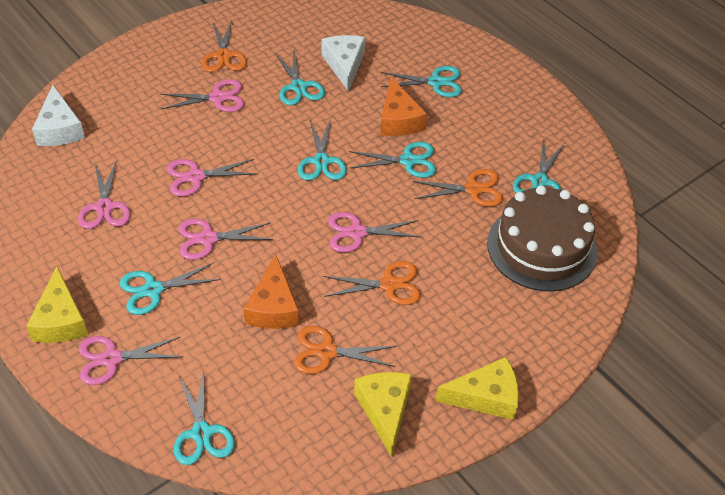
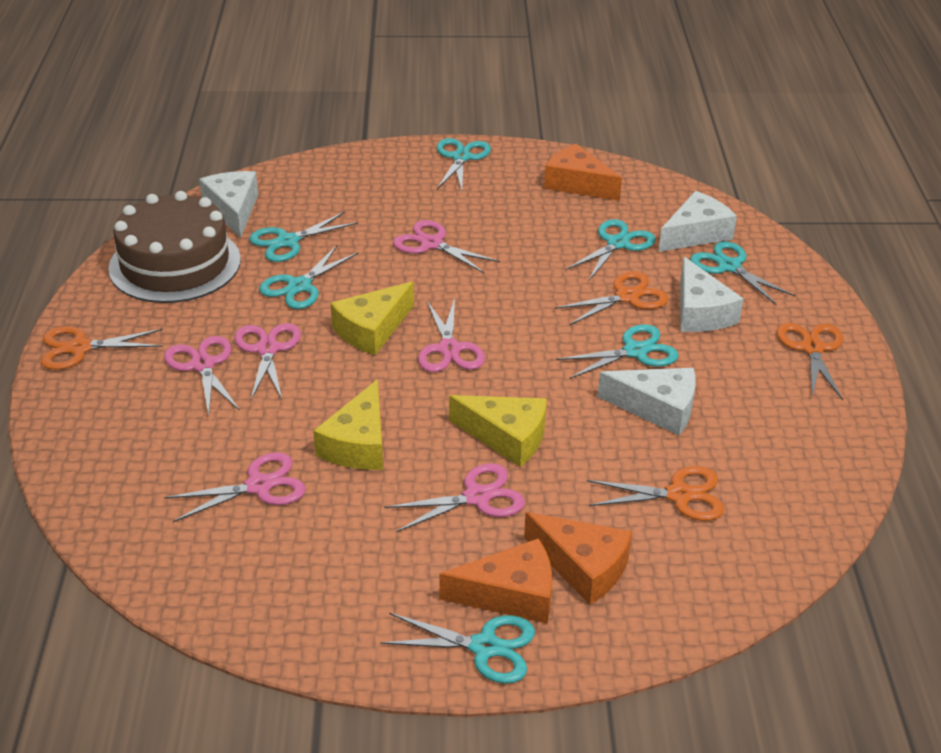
orange cheese: 2 -> 3
white cheese: 2 -> 4

